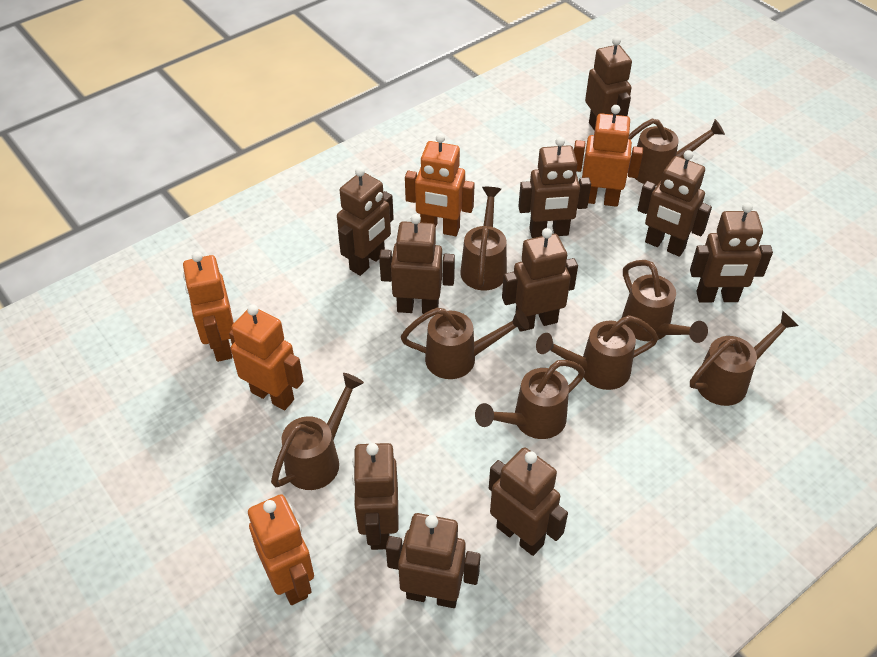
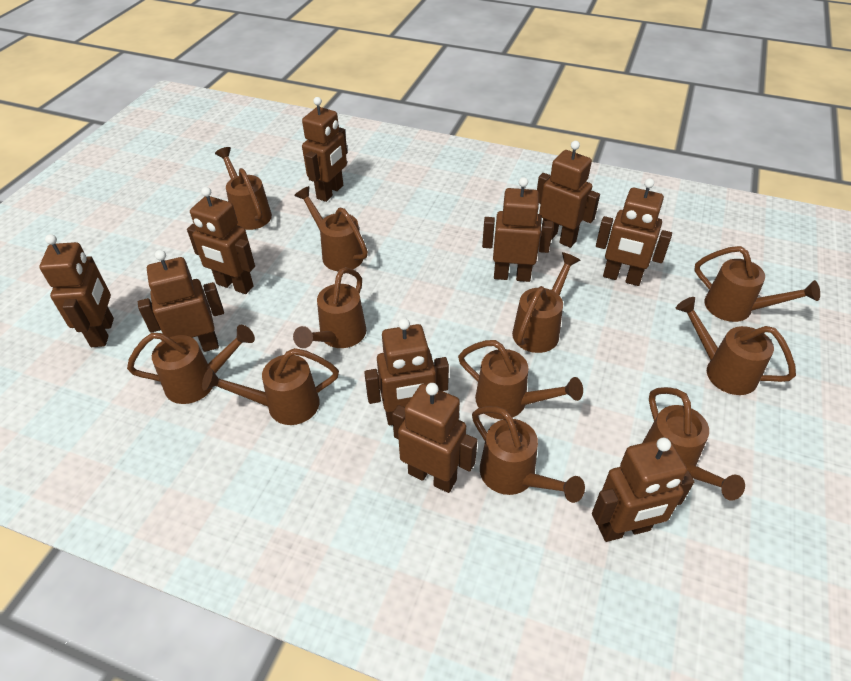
brown watering can: 8 -> 11
orange robot: 5 -> 0

